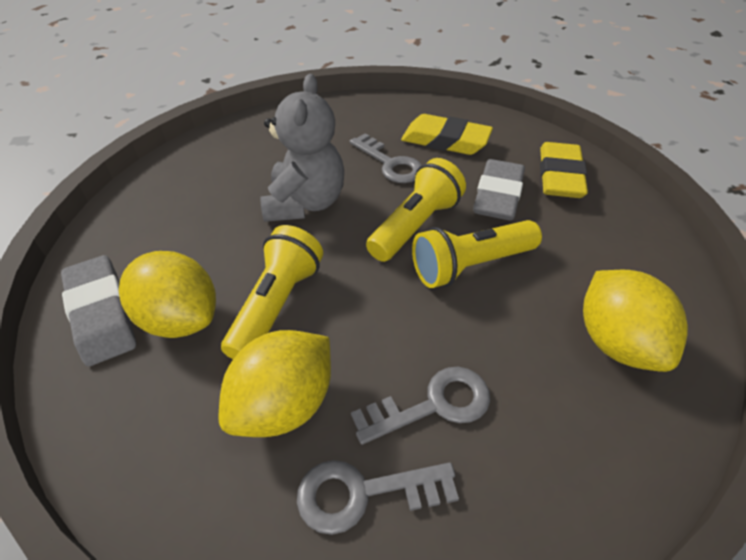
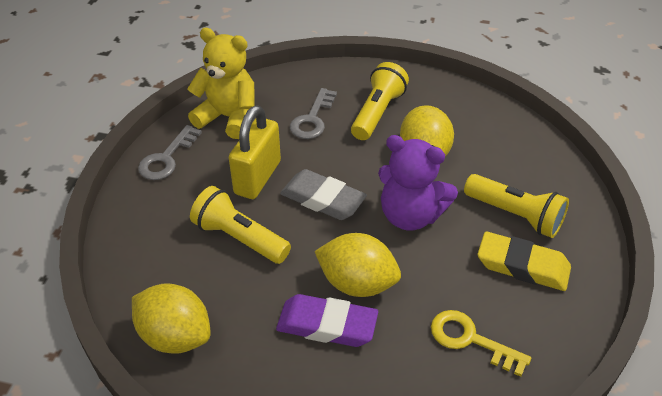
grey eraser: 2 -> 1
grey key: 3 -> 2
grey teddy bear: 1 -> 0
purple eraser: 0 -> 1
purple teddy bear: 0 -> 1
yellow eraser: 2 -> 1
yellow key: 0 -> 1
yellow padlock: 0 -> 1
yellow teddy bear: 0 -> 1

